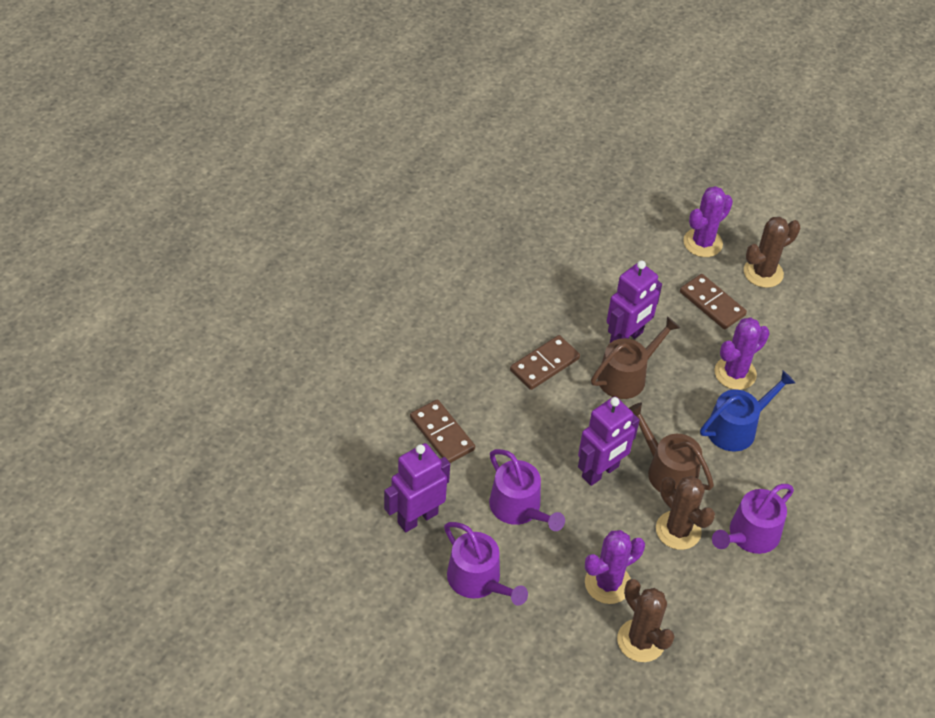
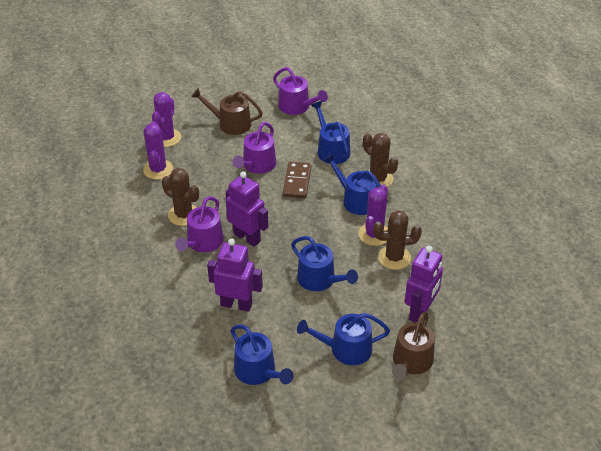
blue watering can: 1 -> 5
brown domino: 3 -> 1

